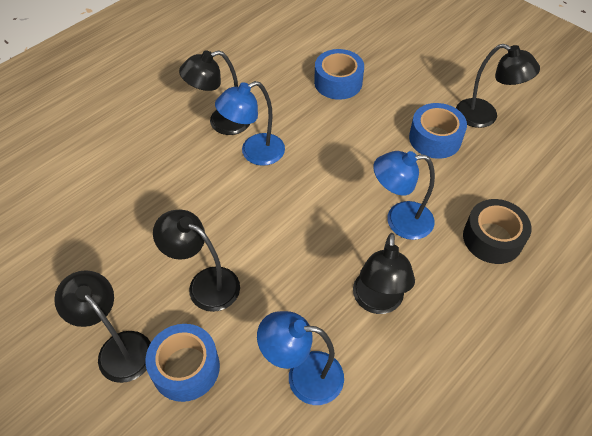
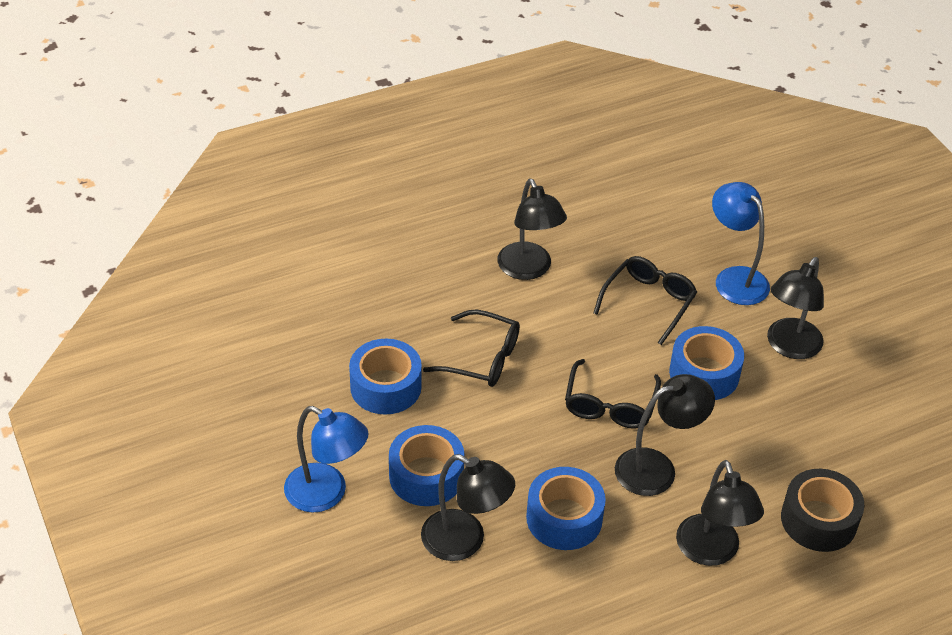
black glasses: 0 -> 3
blue lamp: 3 -> 2
blue tape: 3 -> 4

